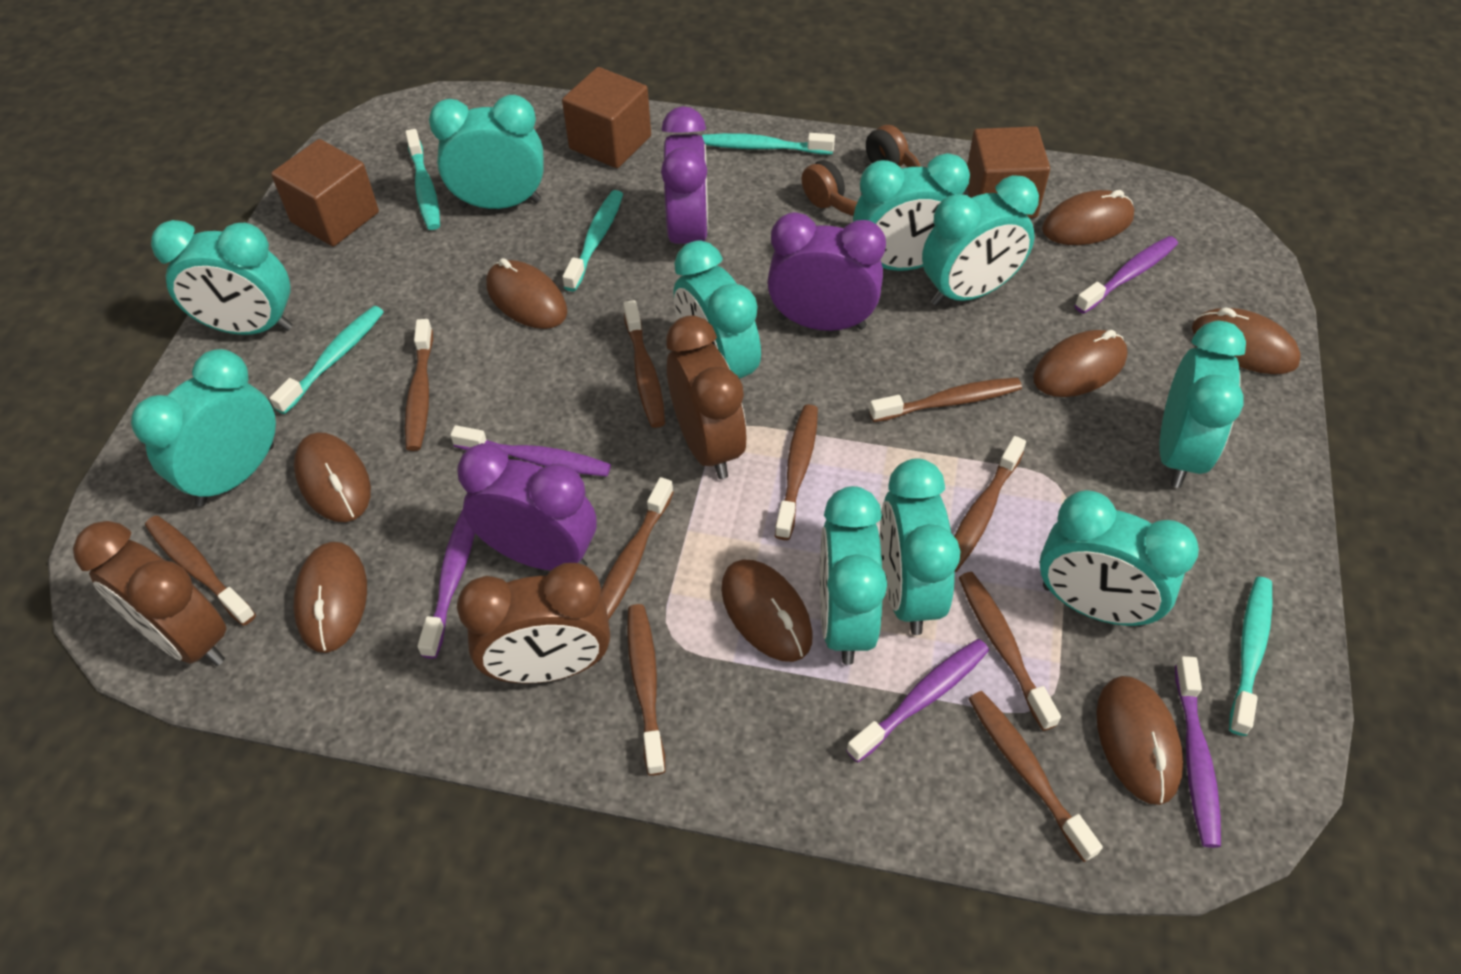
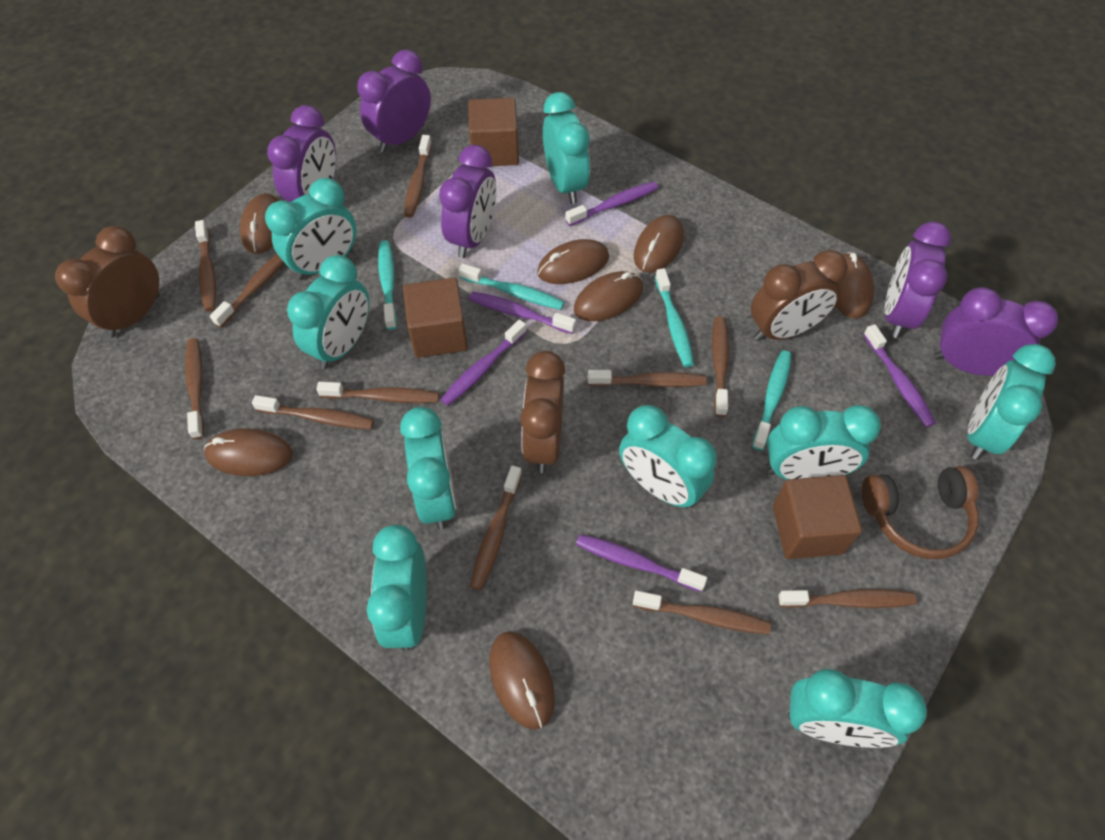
brown mouse: 8 -> 7
brown toothbrush: 10 -> 11
purple clock: 3 -> 5
turquoise clock: 10 -> 9
turquoise toothbrush: 5 -> 4

